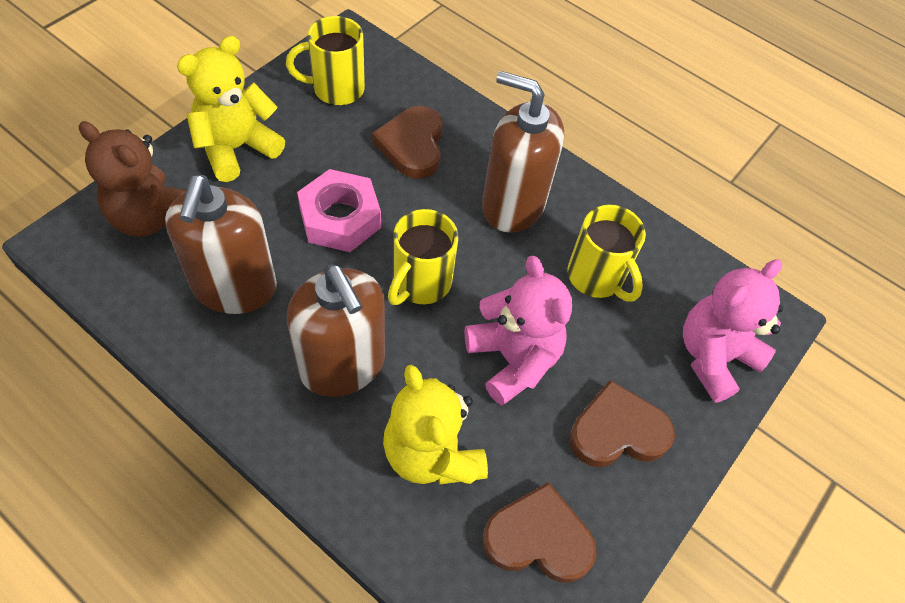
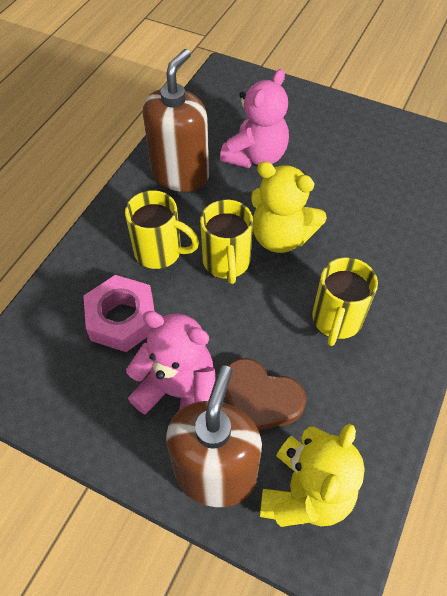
brown heart: 3 -> 1
brown soap dispenser: 3 -> 2
brown teddy bear: 1 -> 0

